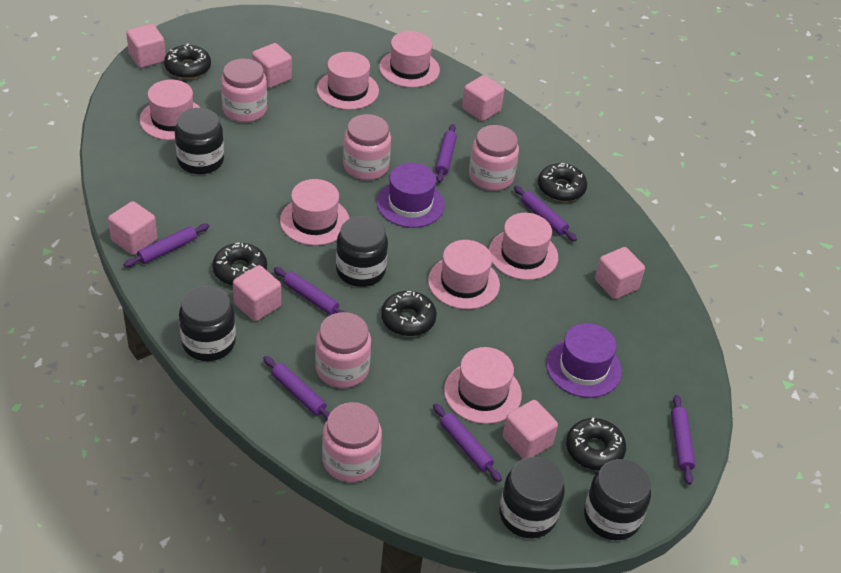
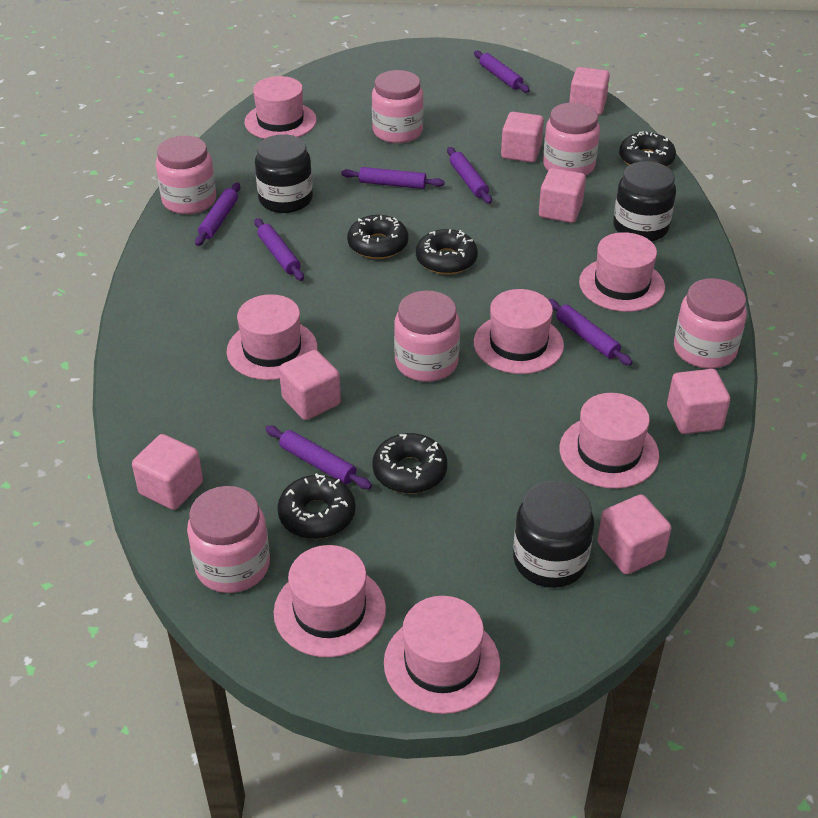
black jar: 5 -> 3
pink jar: 5 -> 6
purple hat: 2 -> 0

